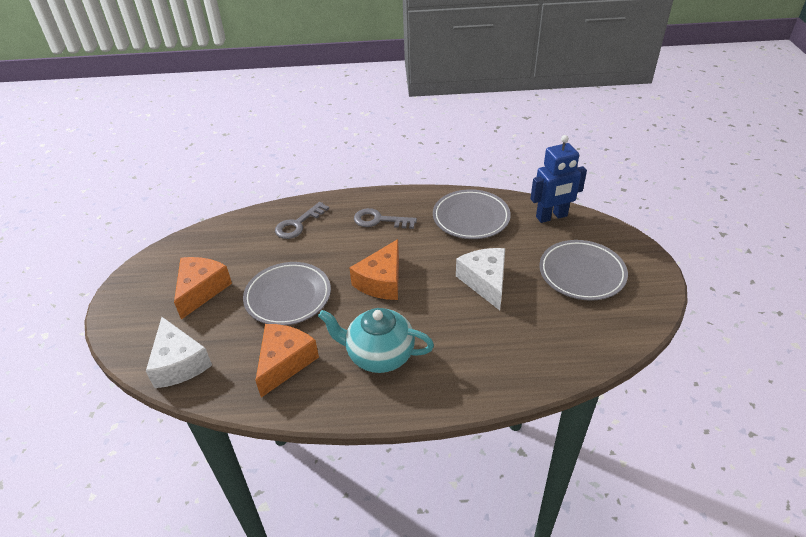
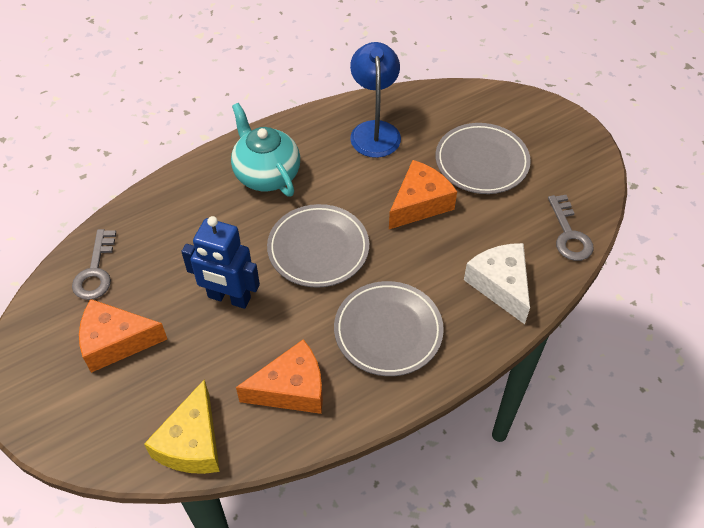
blue lamp: 0 -> 1
white cheese: 2 -> 1
yellow cheese: 0 -> 1

